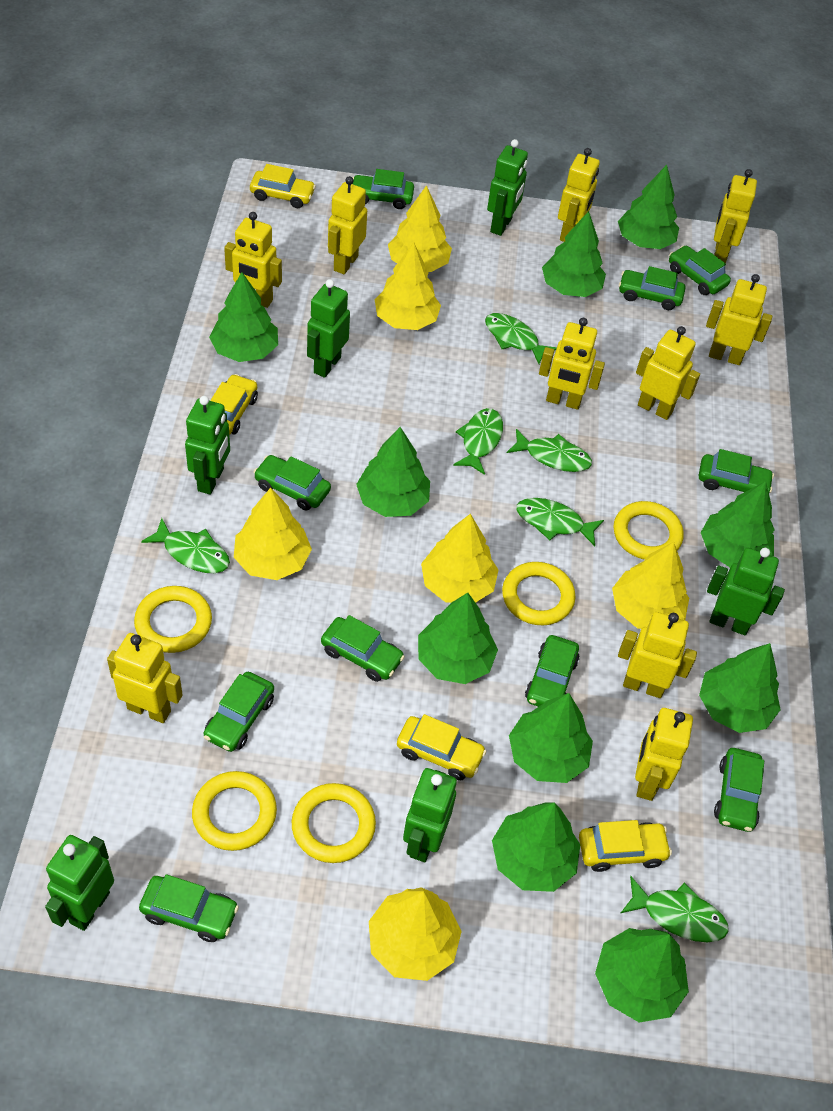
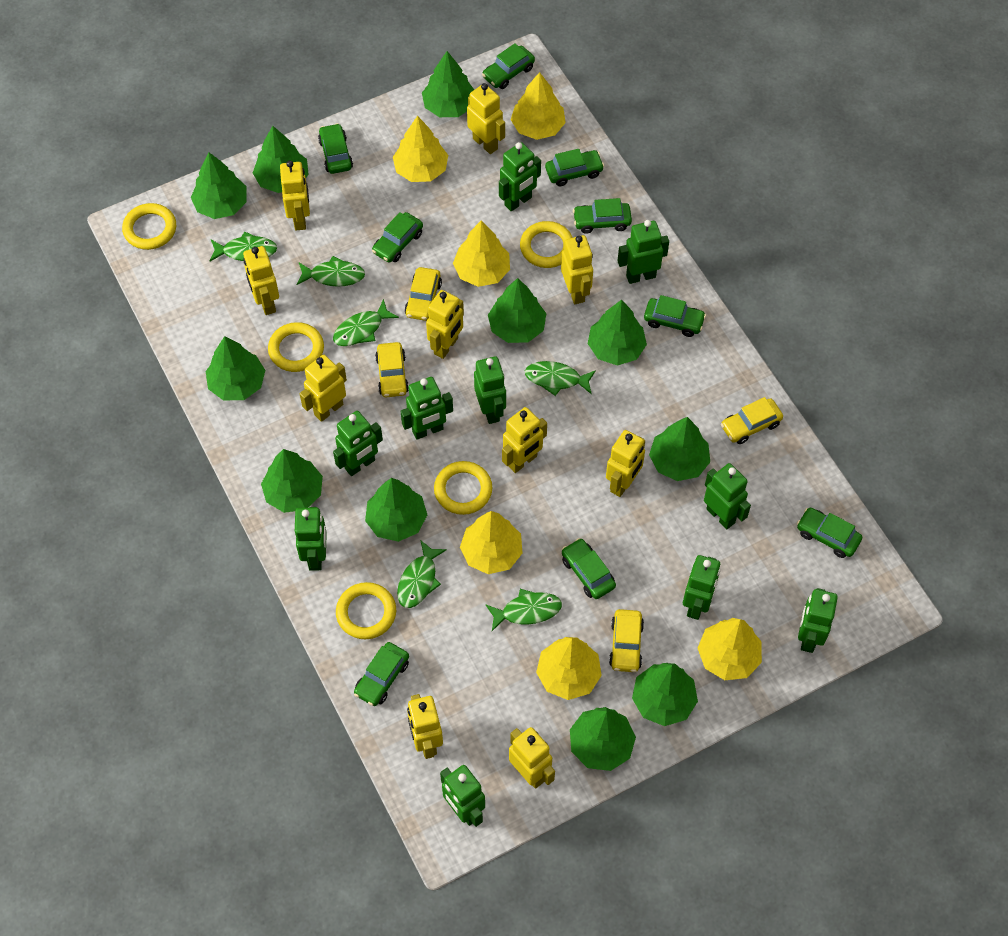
green car: 10 -> 9
green robot: 6 -> 10
green tree: 10 -> 11

